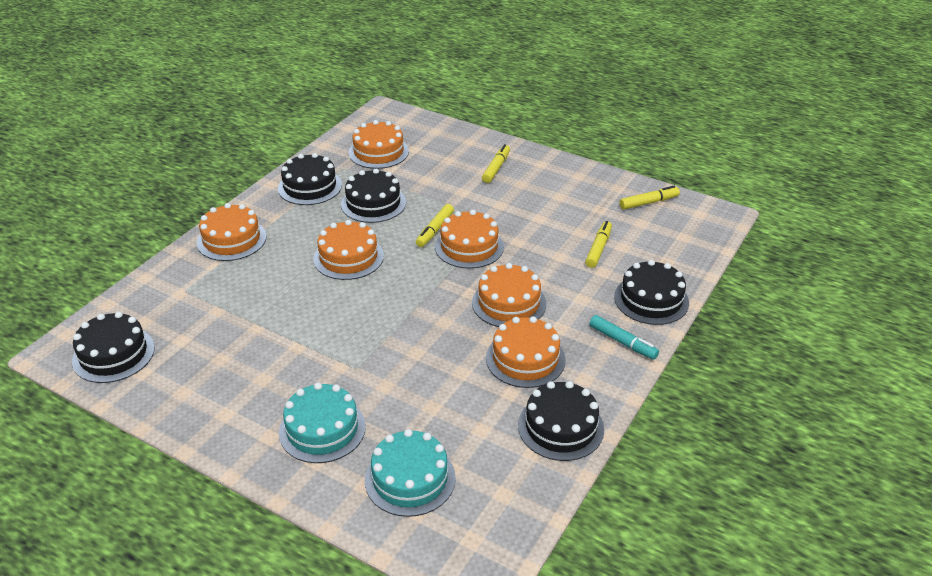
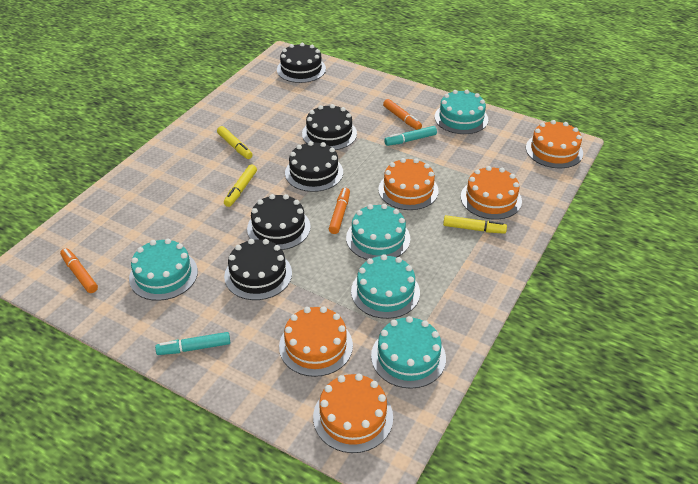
orange cake: 6 -> 5
orange marker: 0 -> 3
turquoise cake: 2 -> 5
turquoise marker: 1 -> 2
yellow marker: 4 -> 3

